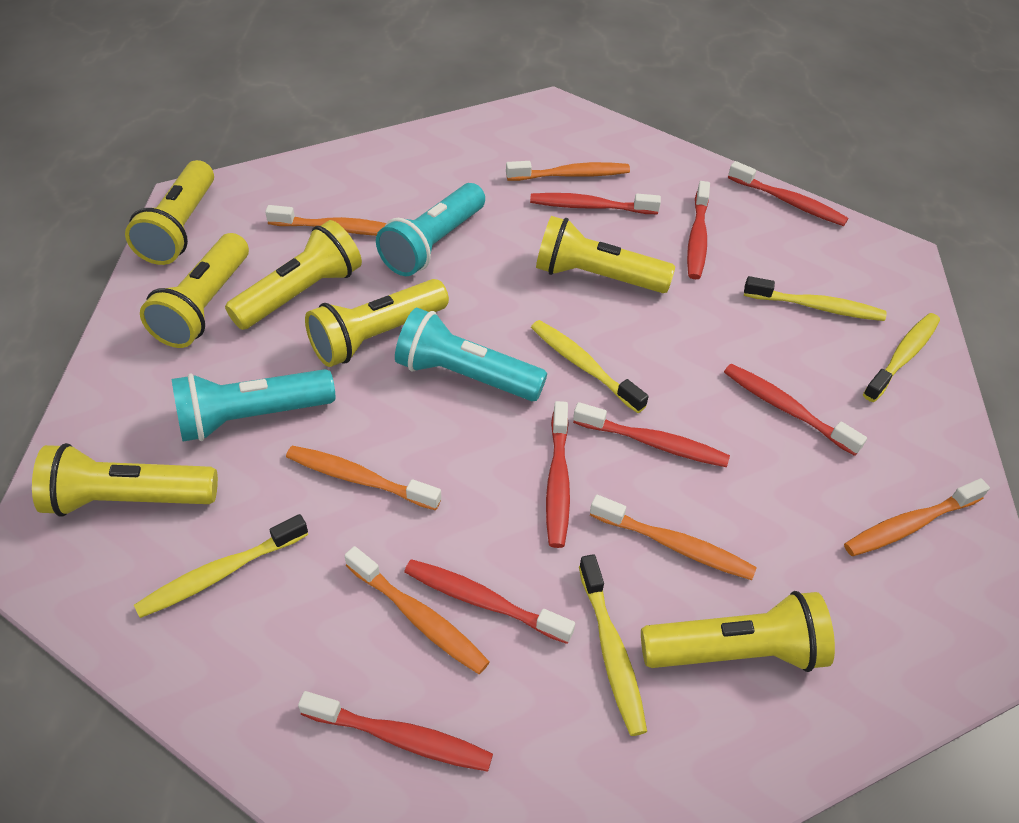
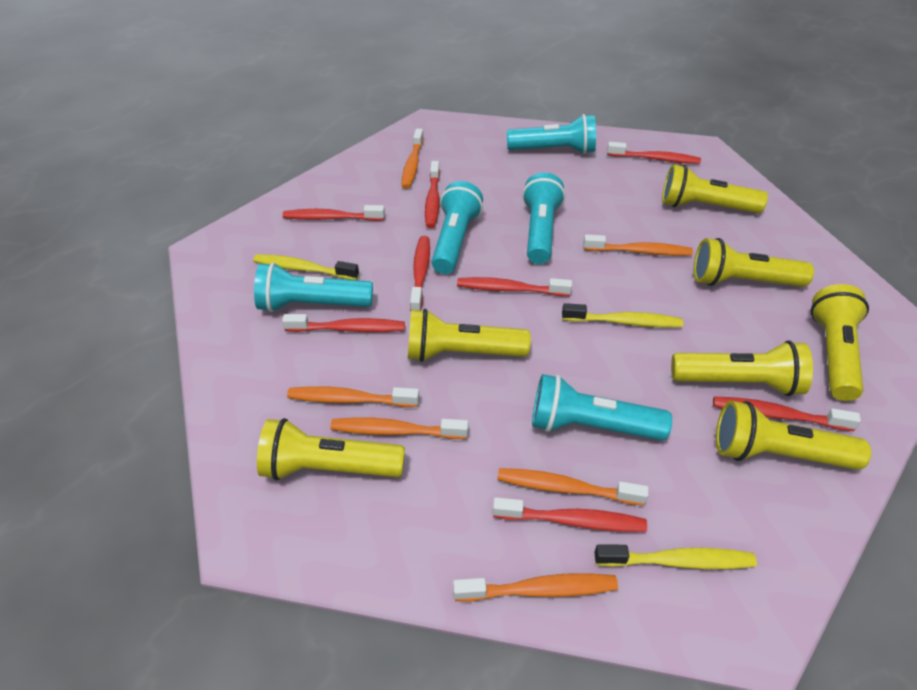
turquoise flashlight: 3 -> 5
yellow toothbrush: 5 -> 3

